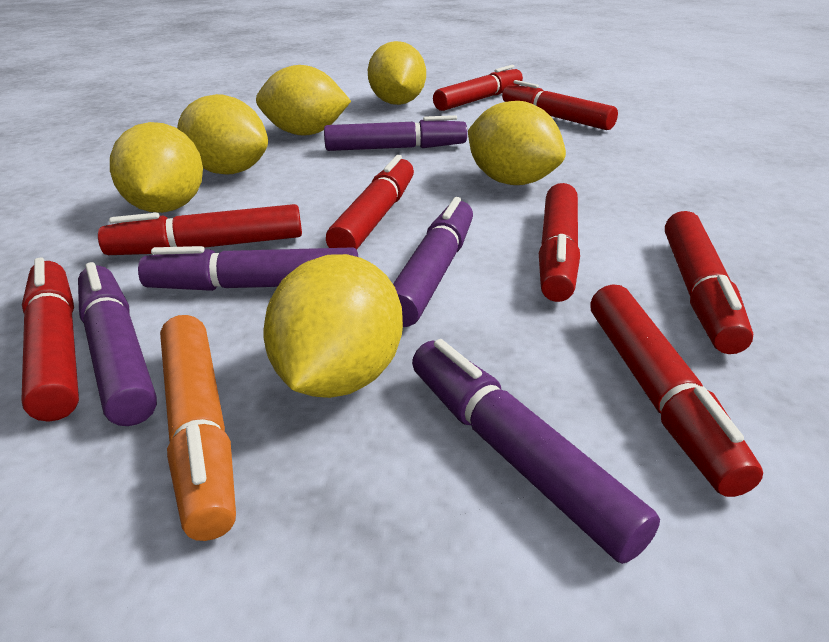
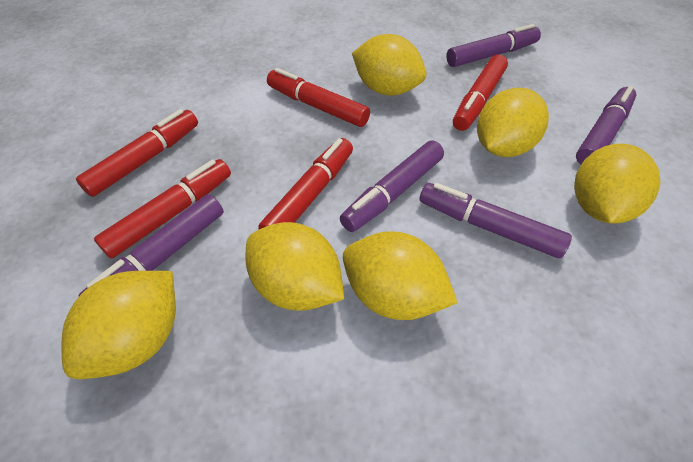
orange marker: 1 -> 0
red marker: 8 -> 5

